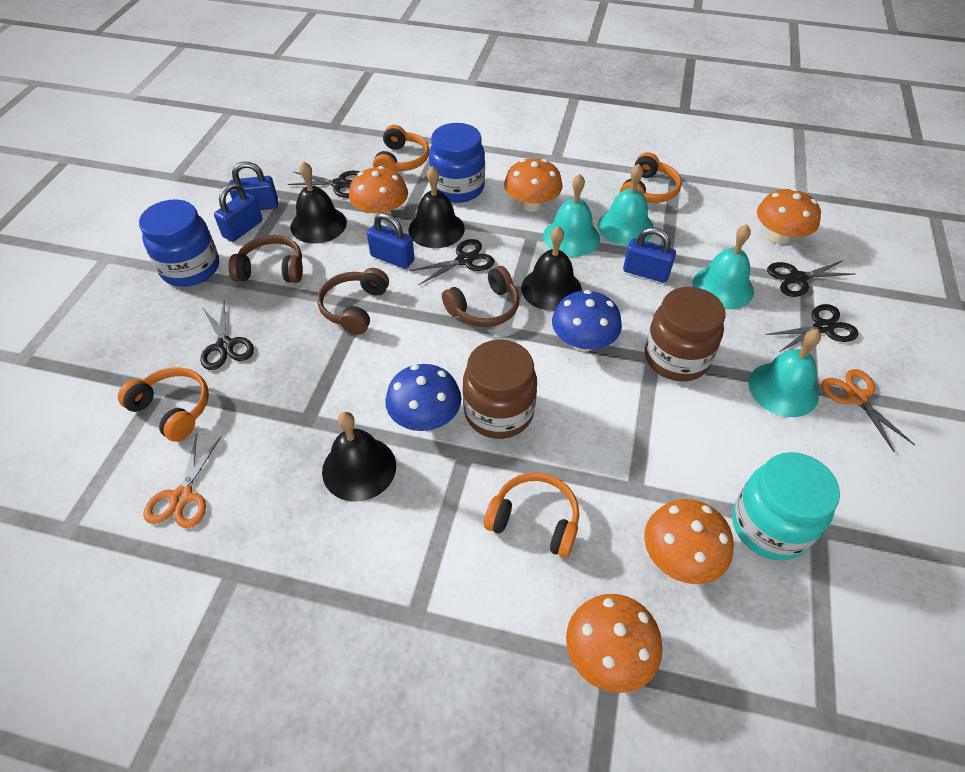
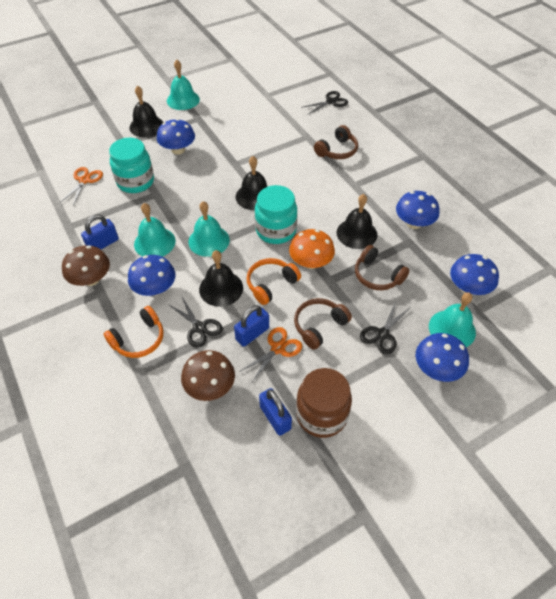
black scissors: 5 -> 3
blue jar: 2 -> 0
blue mushroom: 2 -> 5
blue padlock: 4 -> 3
brown jar: 2 -> 1
brown mushroom: 0 -> 2
orange headphones: 4 -> 2
orange mushroom: 5 -> 1
turquoise jar: 1 -> 2

